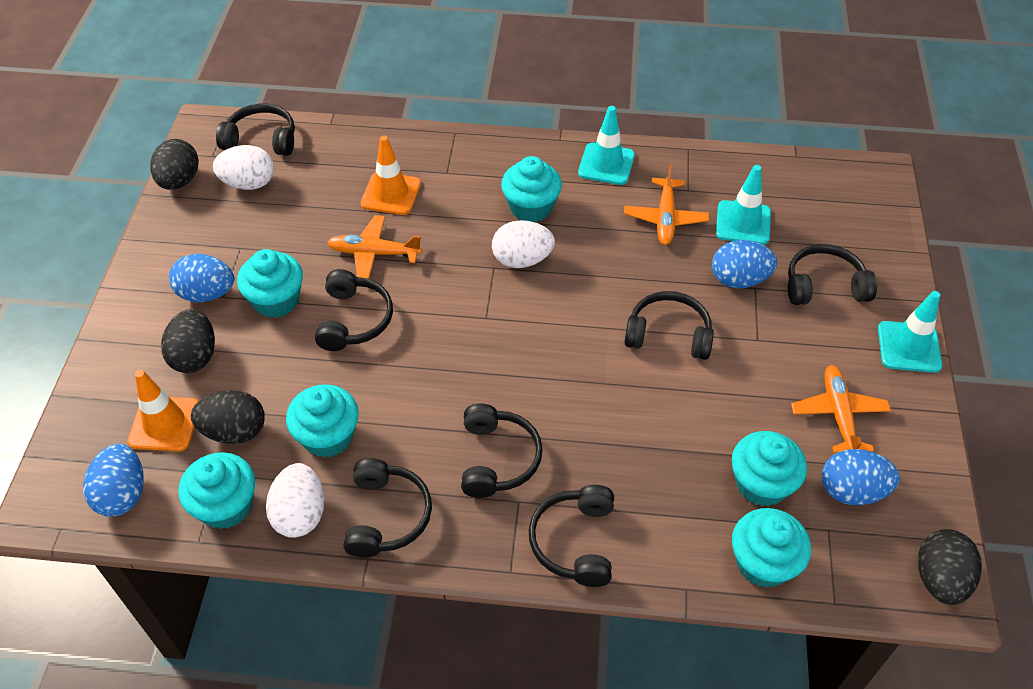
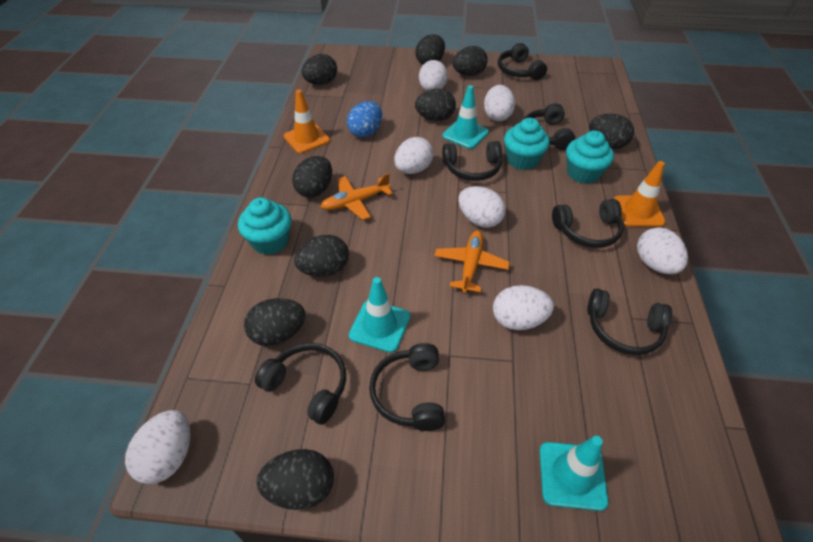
black egg: 4 -> 9
blue egg: 4 -> 1
orange plane: 3 -> 2
turquoise cupcake: 6 -> 3
white egg: 3 -> 7

